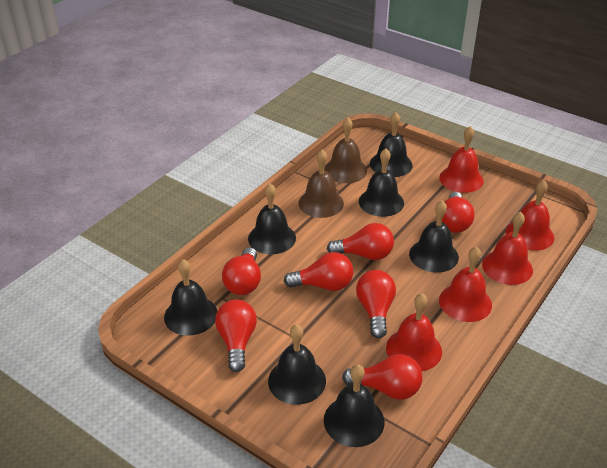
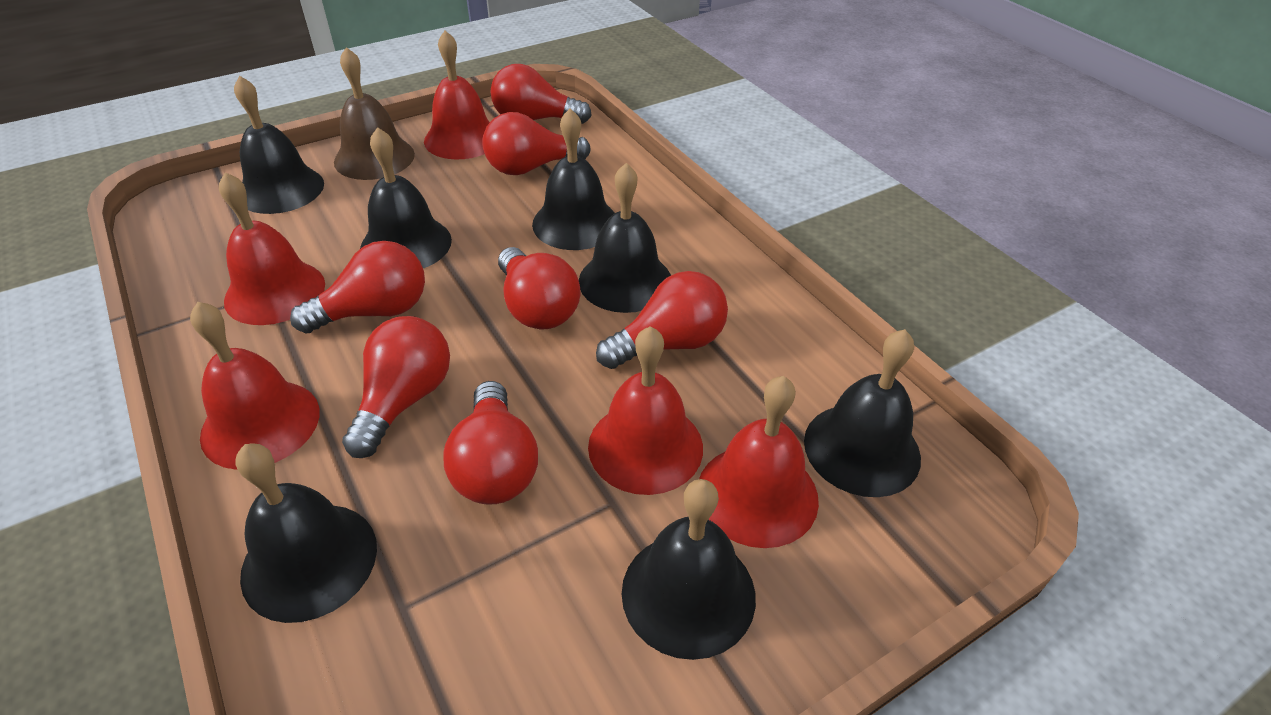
brown bell: 2 -> 1

